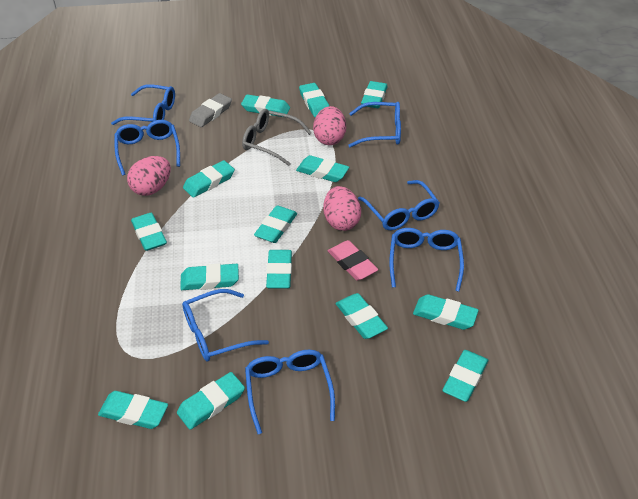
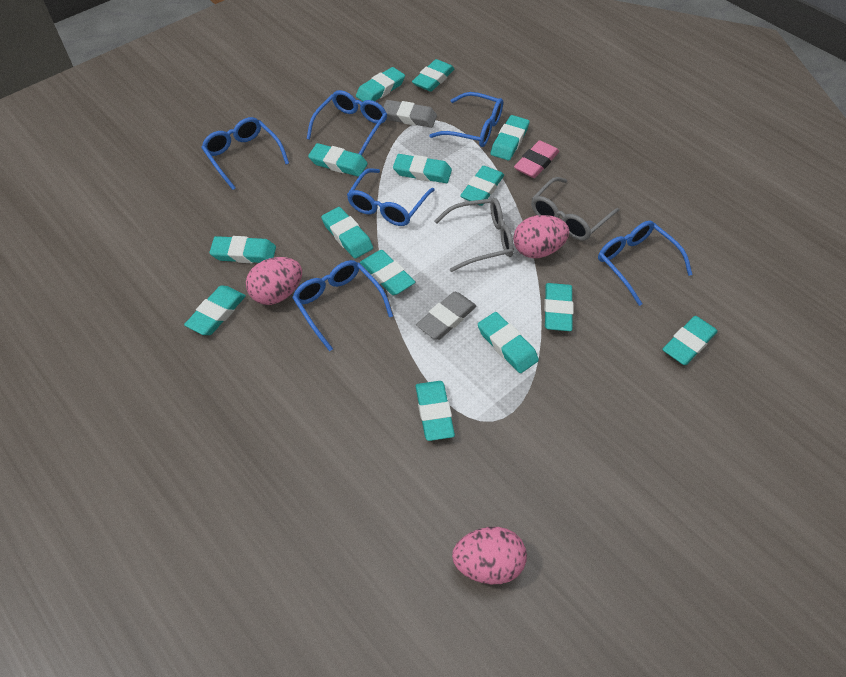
blue glasses: 7 -> 6
grey eraser: 1 -> 2
grey glasses: 1 -> 2

